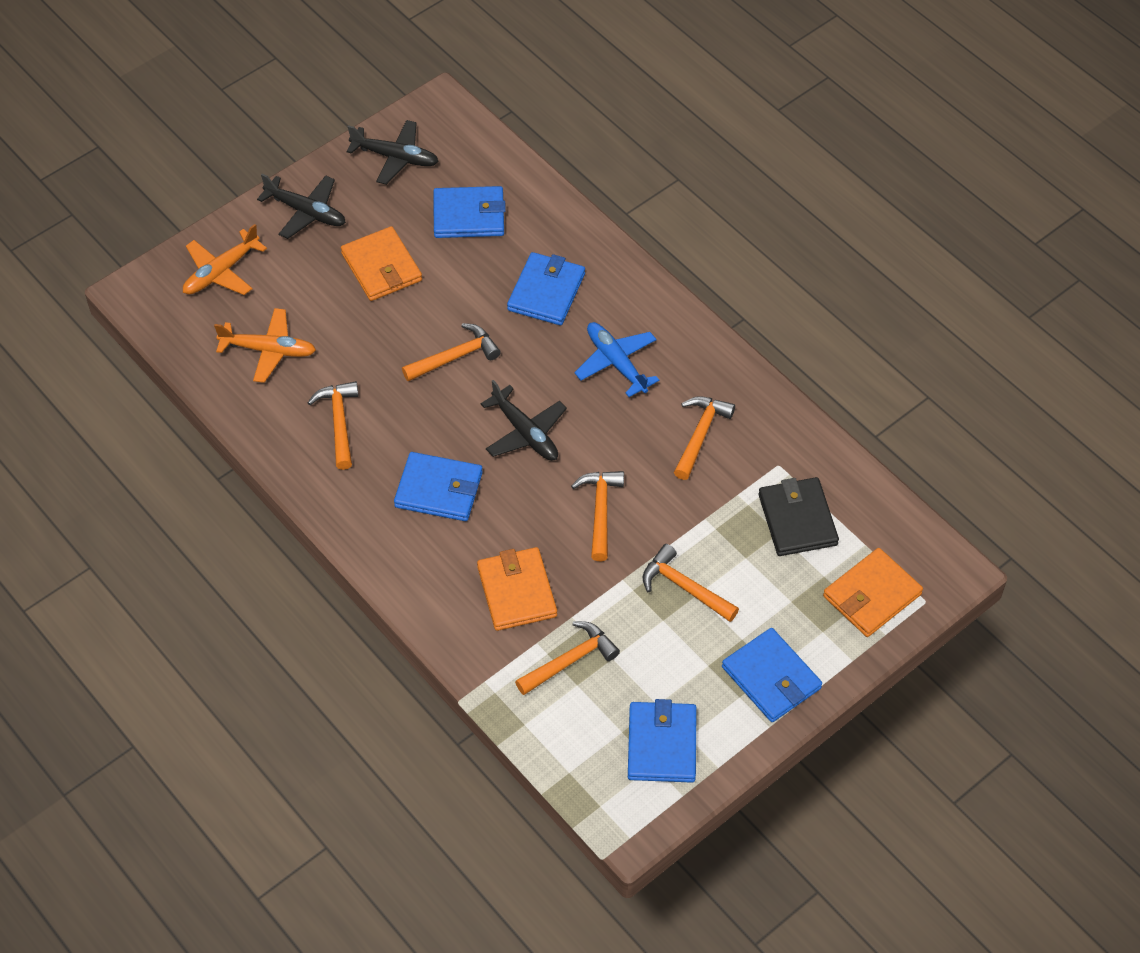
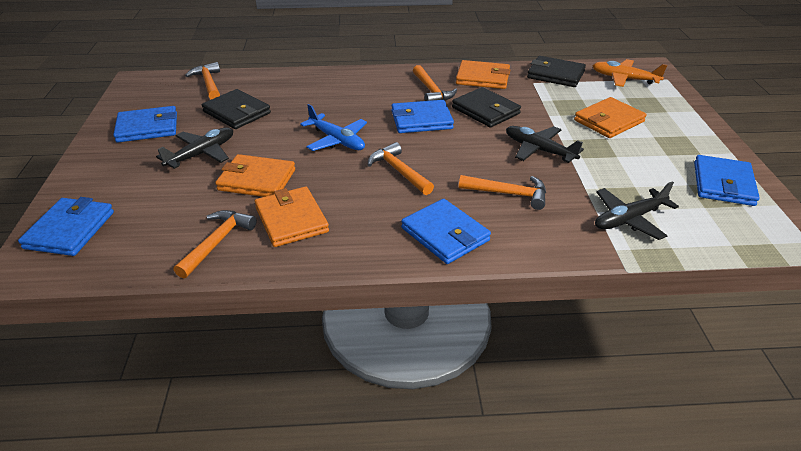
black wallet: 1 -> 3
orange hammer: 6 -> 5
orange plane: 2 -> 1
orange wallet: 3 -> 4

